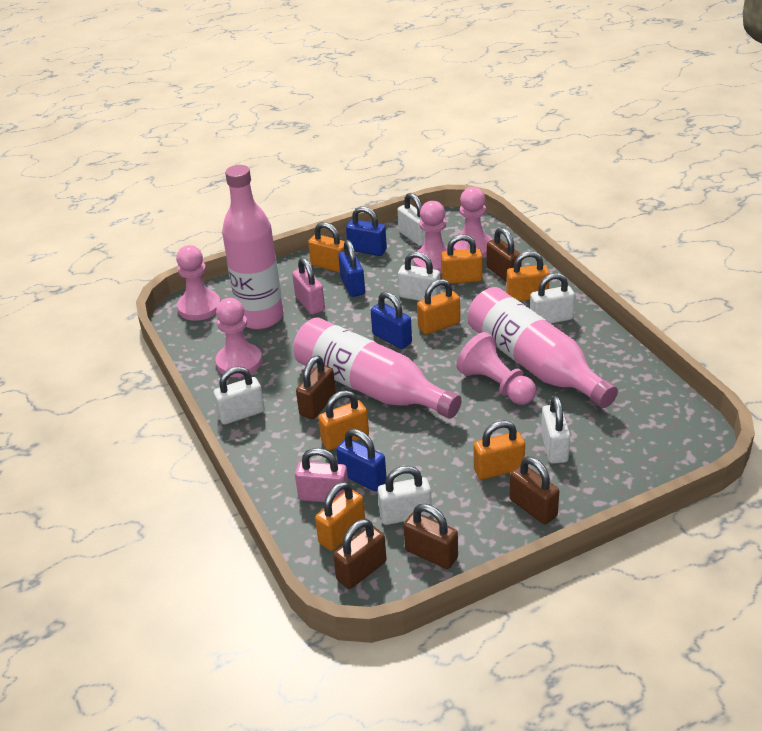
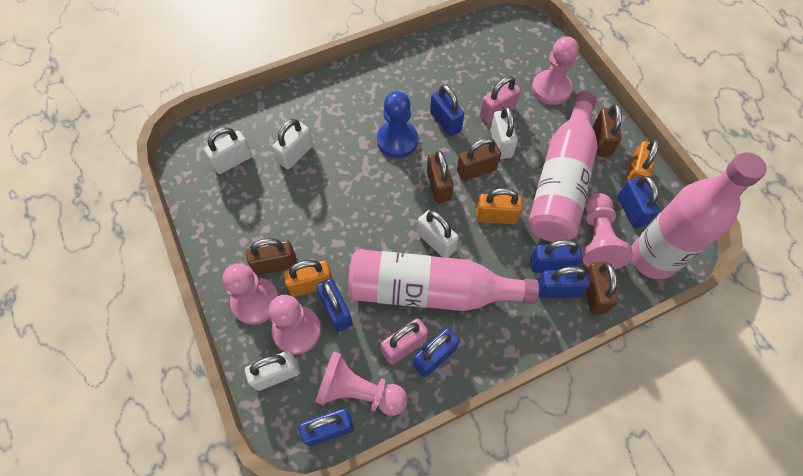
blue padlock: 4 -> 7
blue pawn: 0 -> 1
orange padlock: 7 -> 3
white padlock: 6 -> 5

